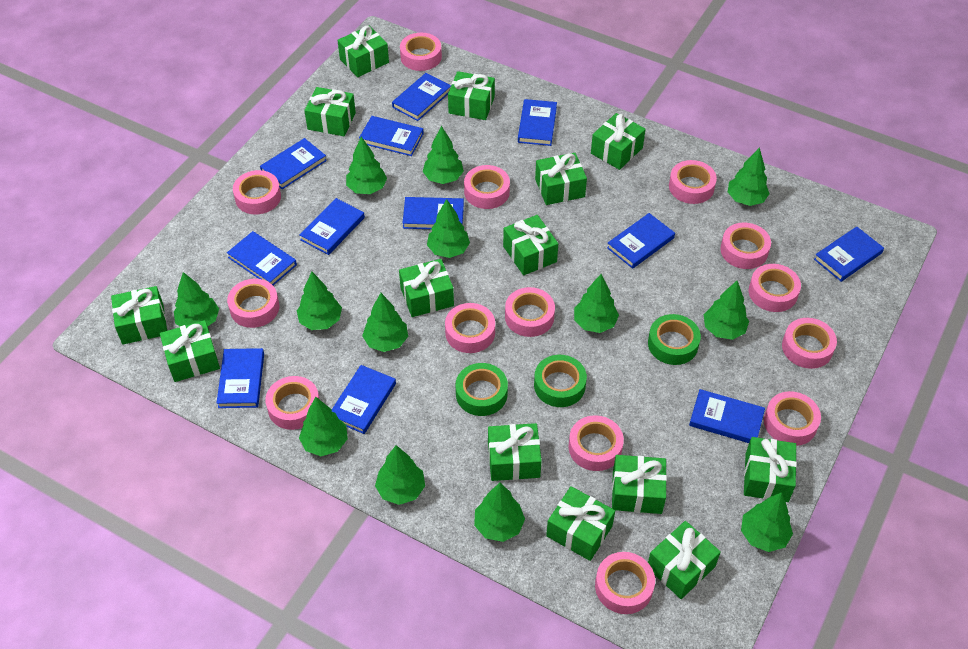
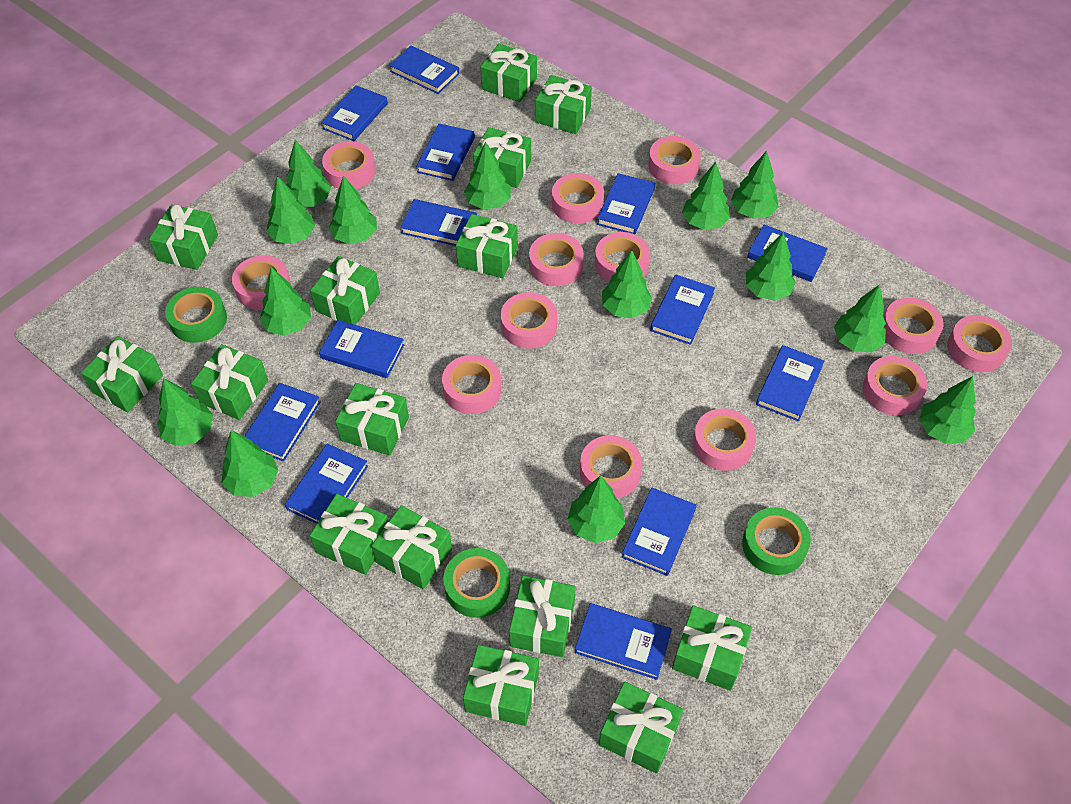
blue book: 12 -> 13
green gift: 14 -> 15
green tree: 13 -> 14
pink tape: 14 -> 13

